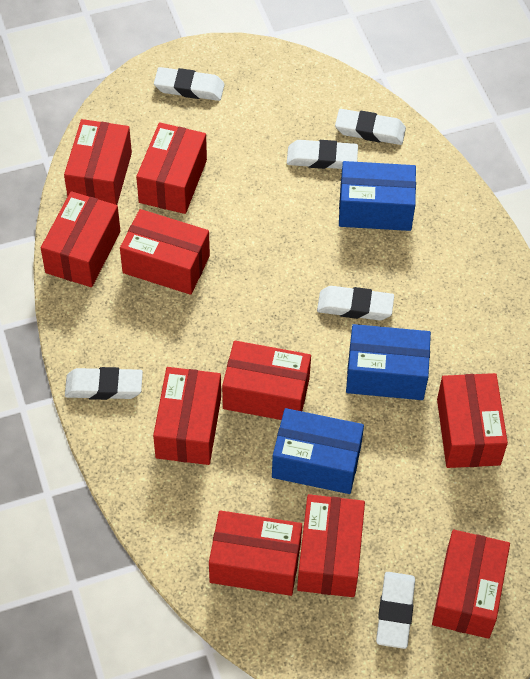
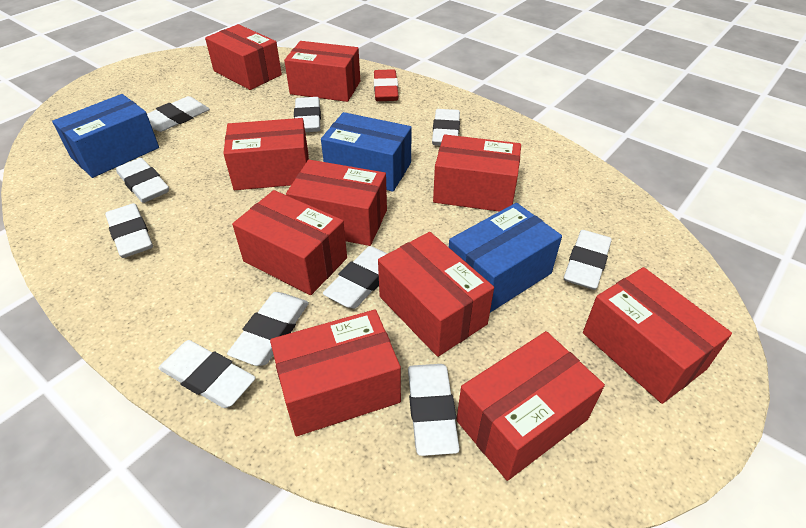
red eraser: 0 -> 1
white eraser: 6 -> 10

